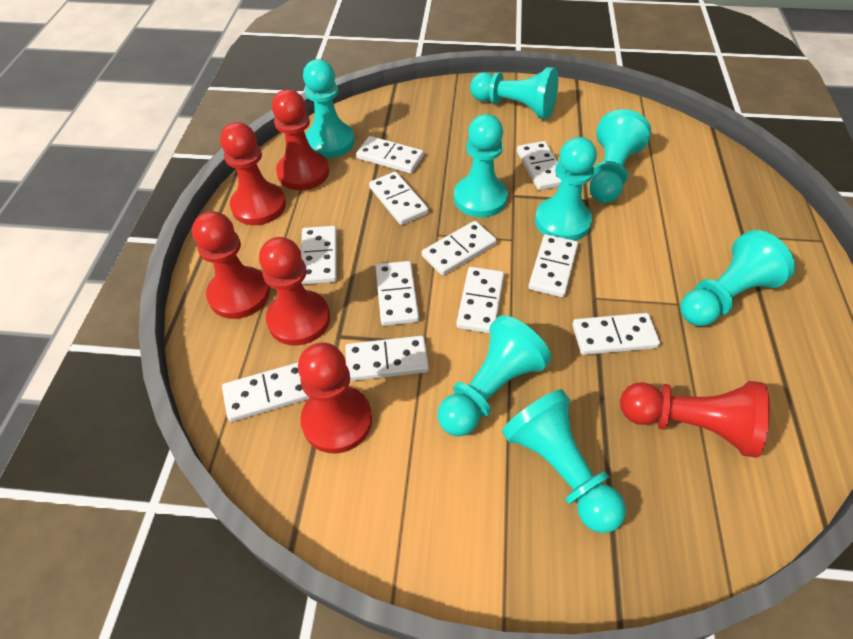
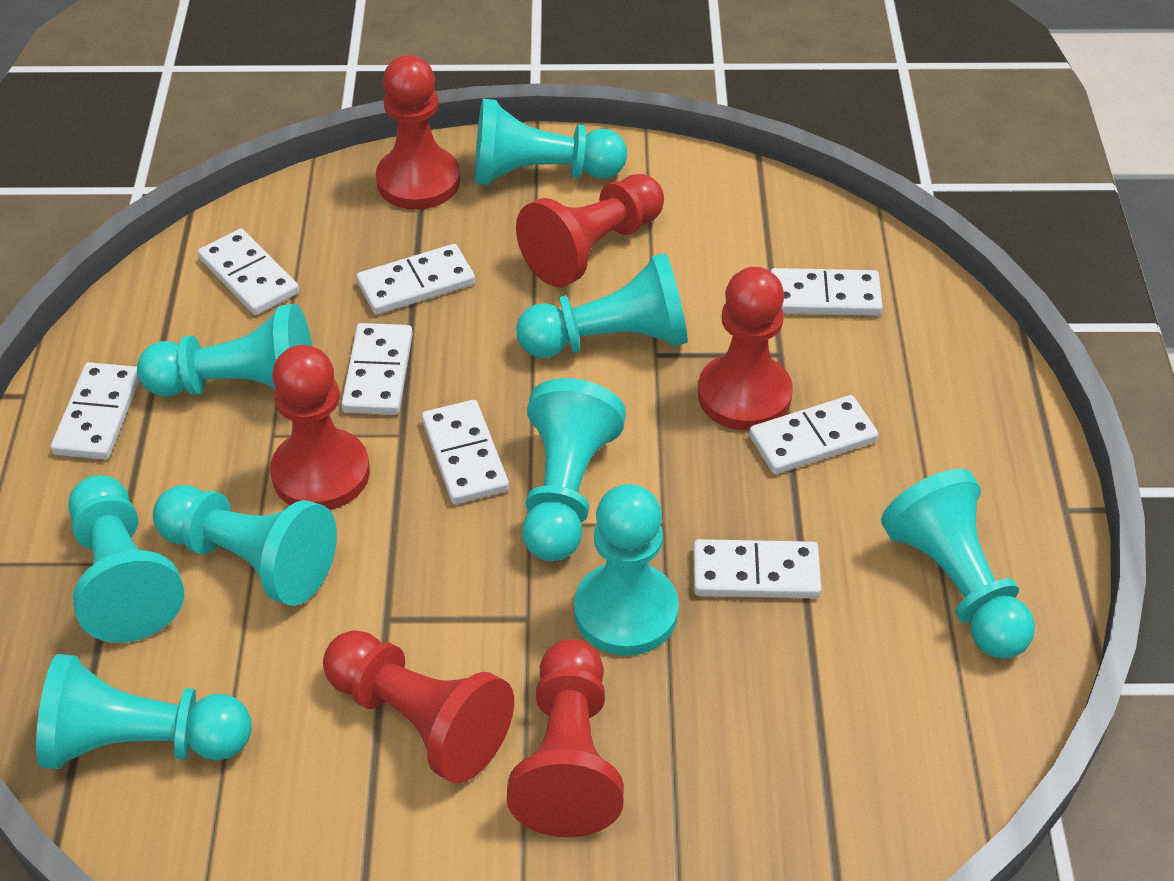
turquoise pawn: 8 -> 9
white domino: 11 -> 8

